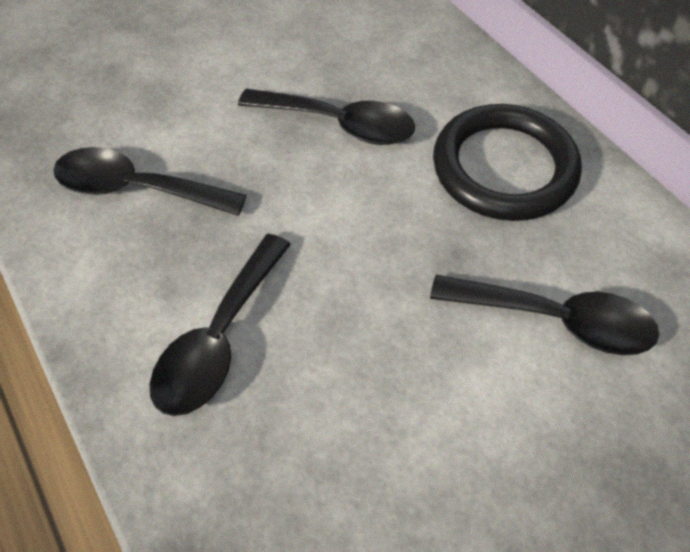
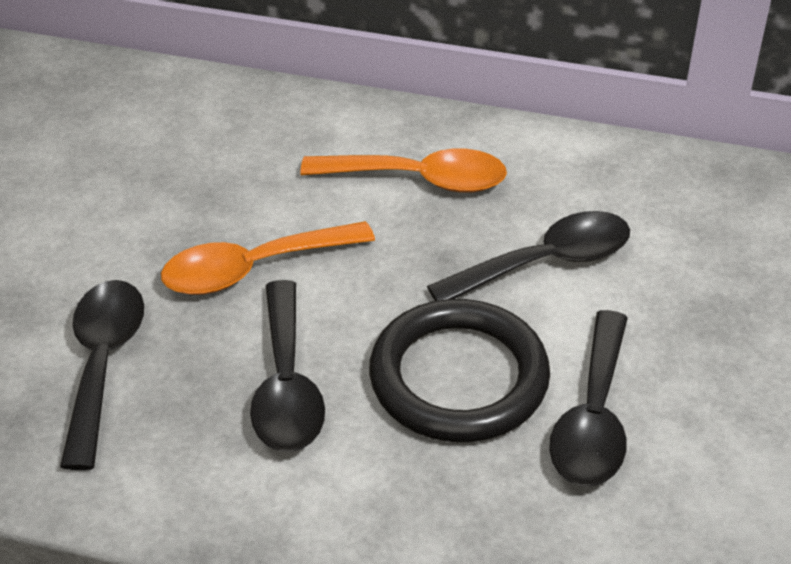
orange spoon: 0 -> 2

